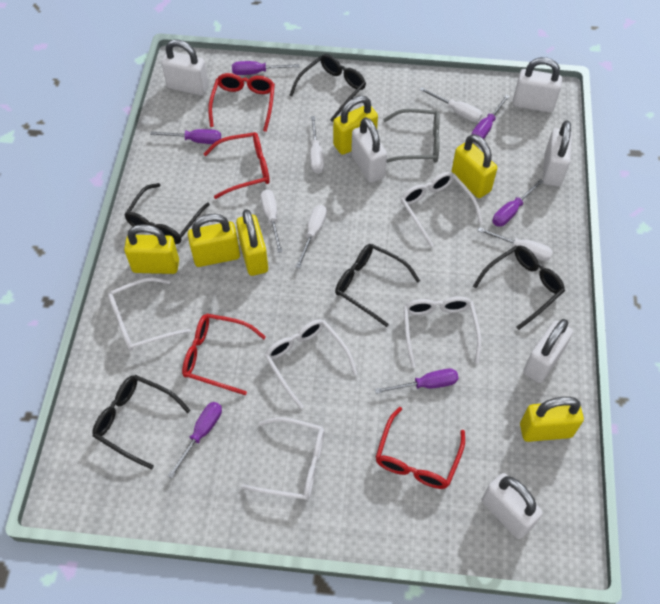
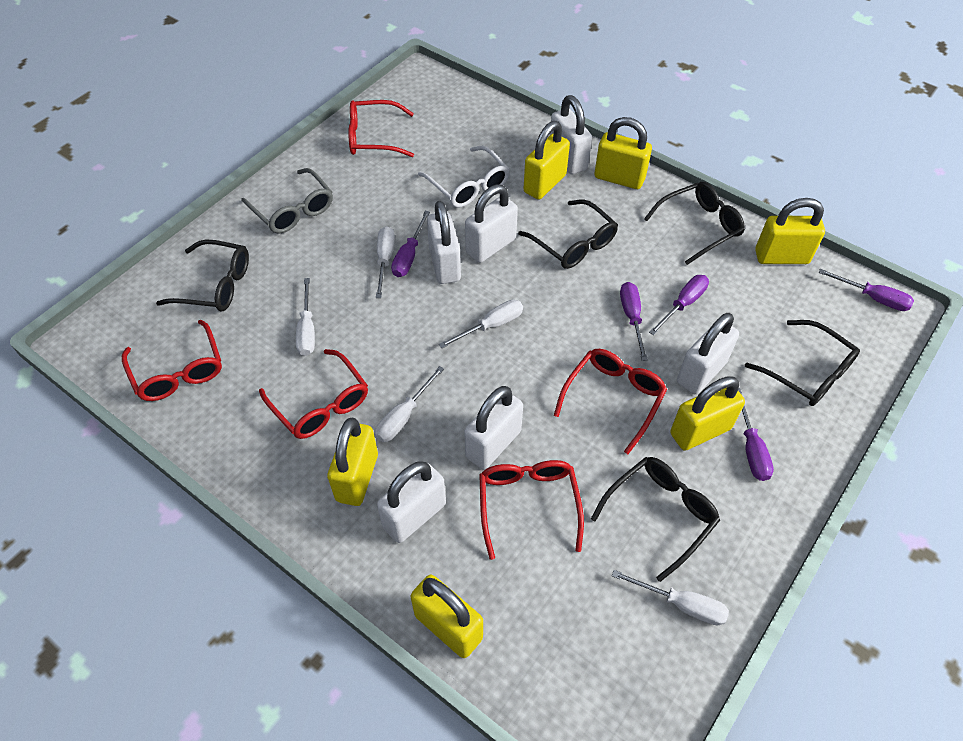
purple screwdriver: 6 -> 5
red glasses: 4 -> 5
white glasses: 5 -> 1

